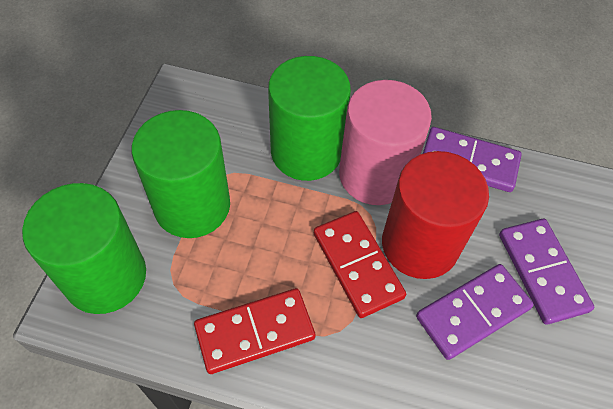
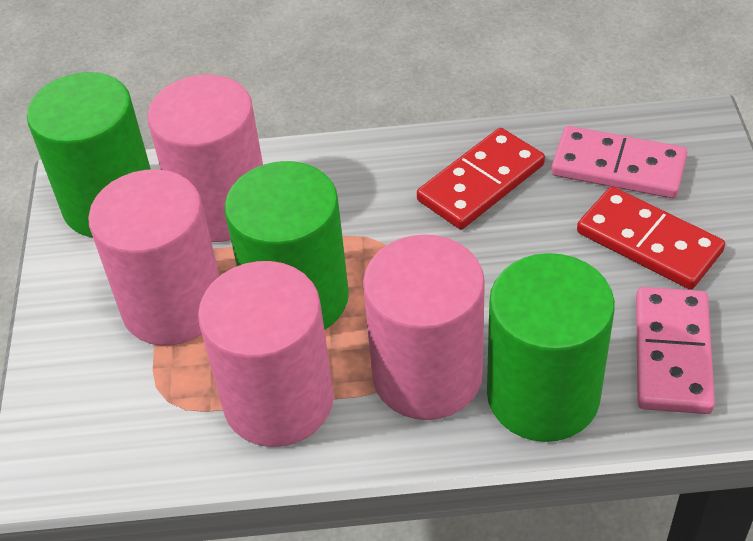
pink cylinder: 1 -> 4
pink domino: 0 -> 2
purple domino: 3 -> 0
red cylinder: 1 -> 0

